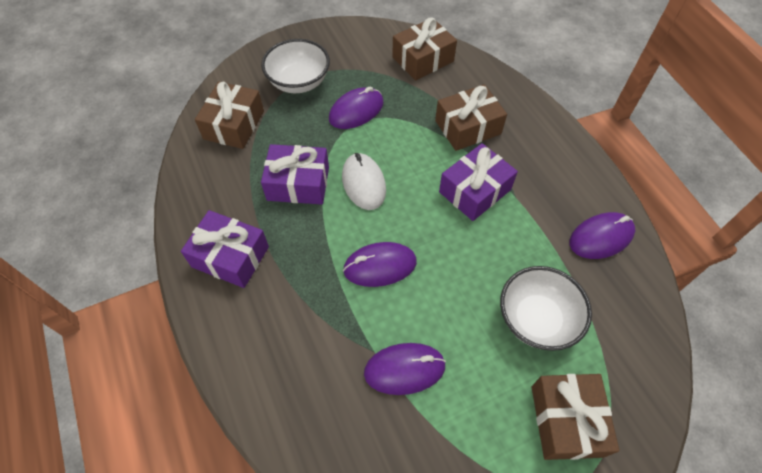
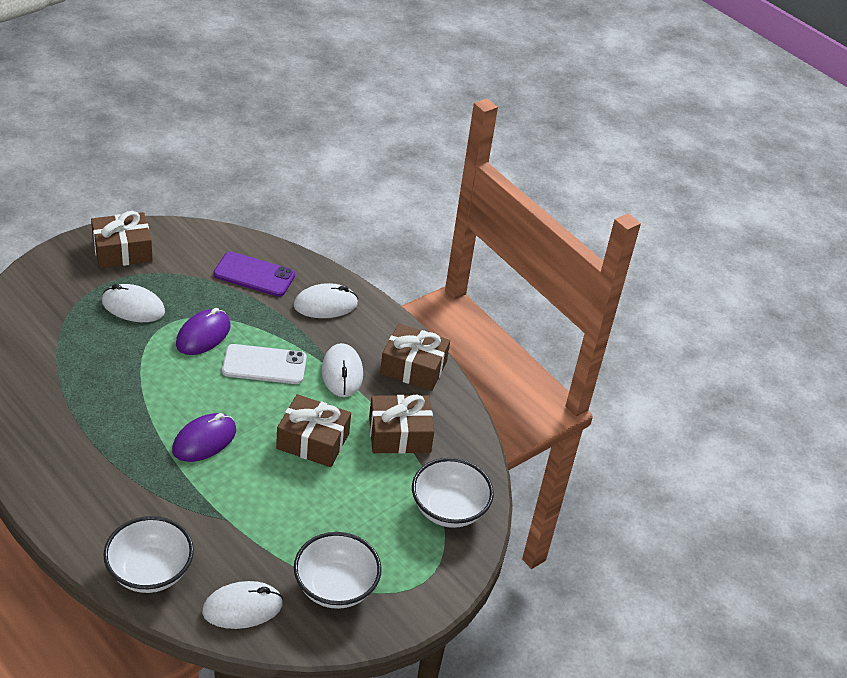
purple gift: 3 -> 0
purple mouse: 4 -> 2
purple phone: 0 -> 1
white bowl: 2 -> 3
white mouse: 1 -> 4
white phone: 0 -> 1

